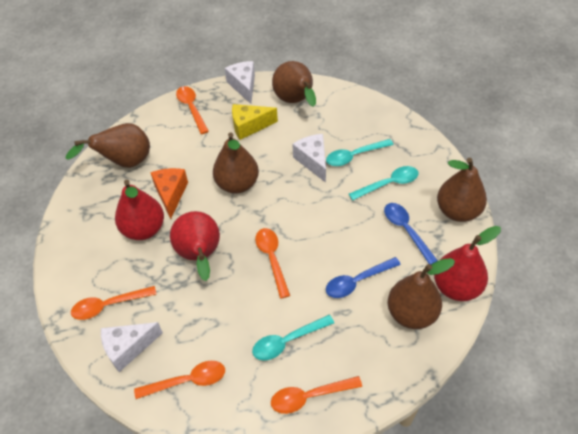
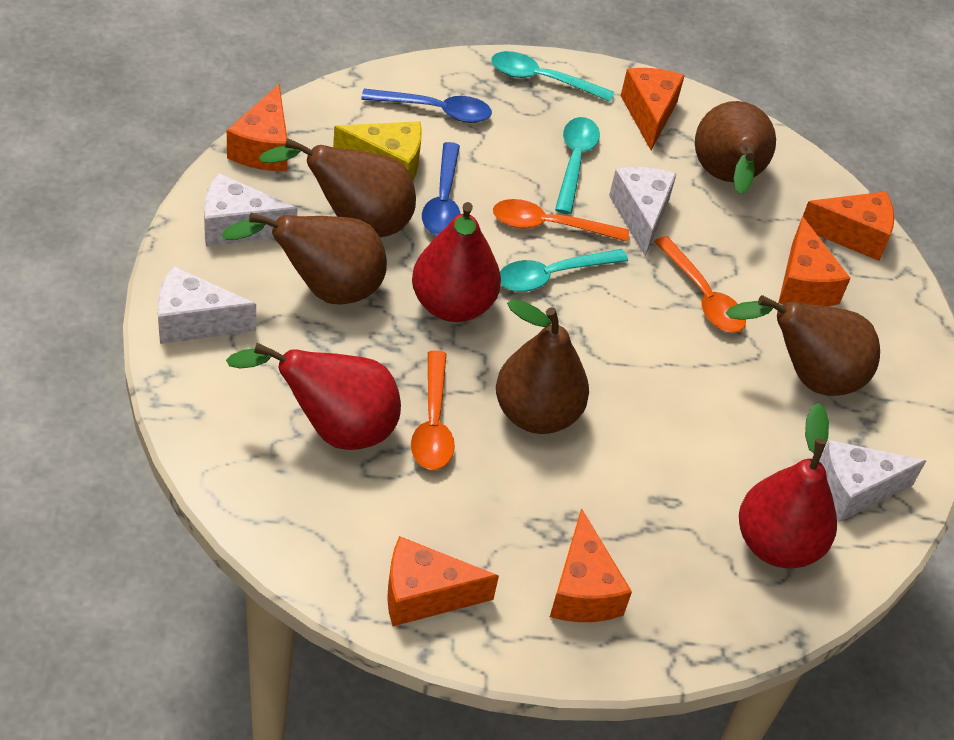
orange cheese: 1 -> 6
orange spoon: 5 -> 3
white cheese: 3 -> 4

